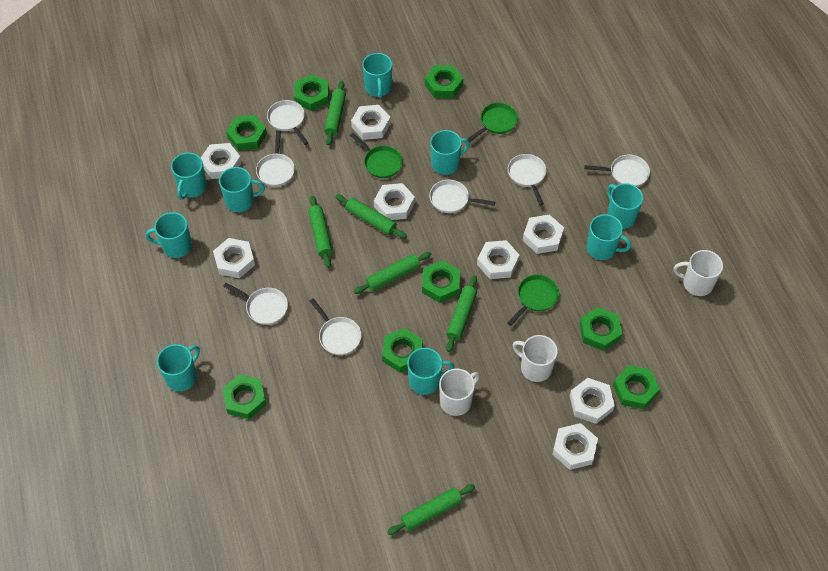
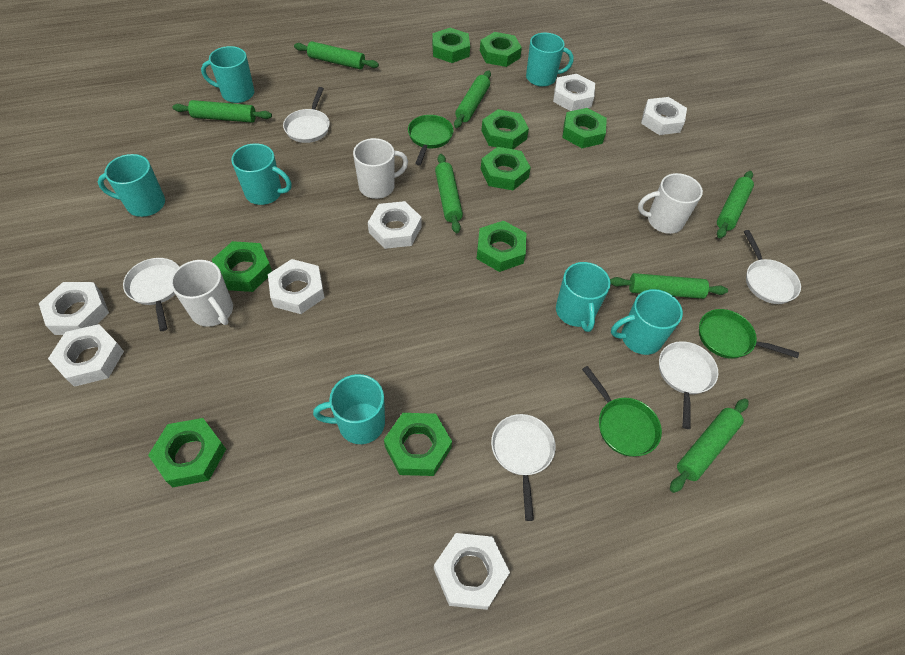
green nut: 8 -> 9
green rolling pin: 6 -> 7
turquoise mug: 9 -> 7
white nut: 8 -> 7
white pan: 7 -> 5

